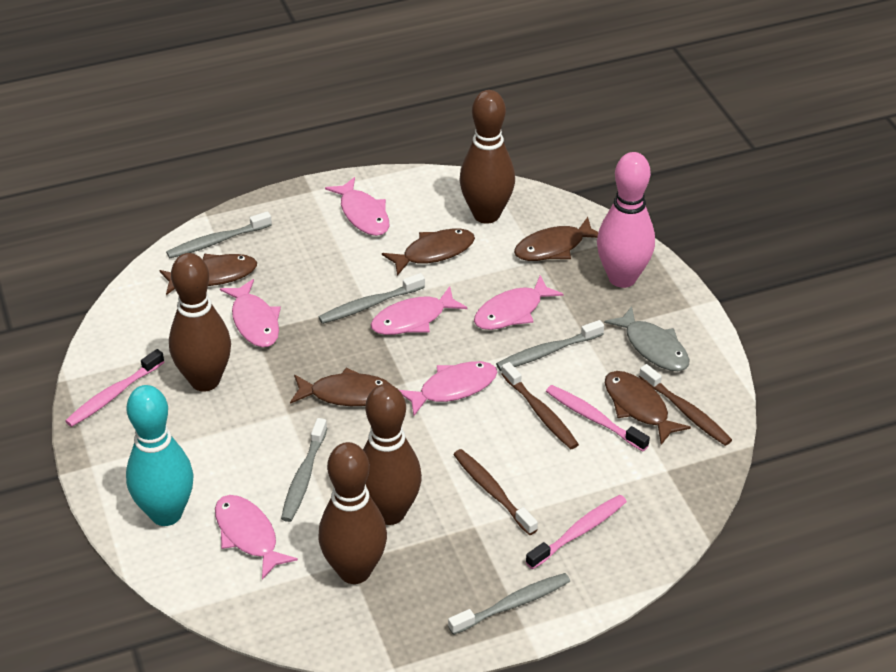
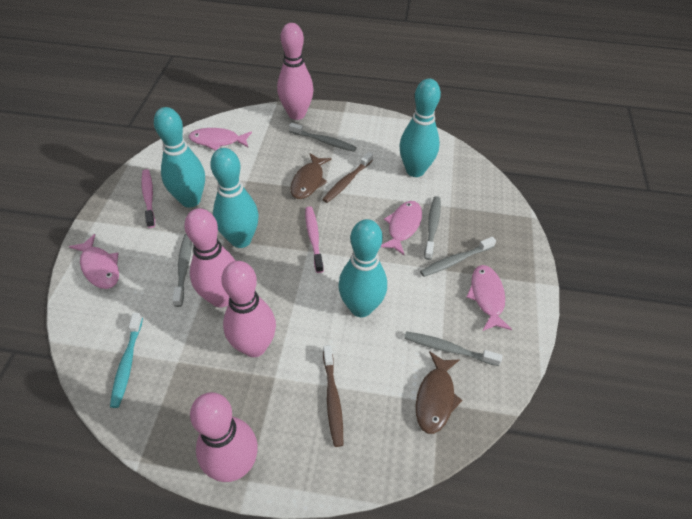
brown bowling pin: 4 -> 0
brown fish: 5 -> 2
brown toothbrush: 3 -> 2
grey fish: 1 -> 0
pink bowling pin: 1 -> 4
pink fish: 6 -> 4
pink toothbrush: 3 -> 2
turquoise bowling pin: 1 -> 4
turquoise toothbrush: 0 -> 1

